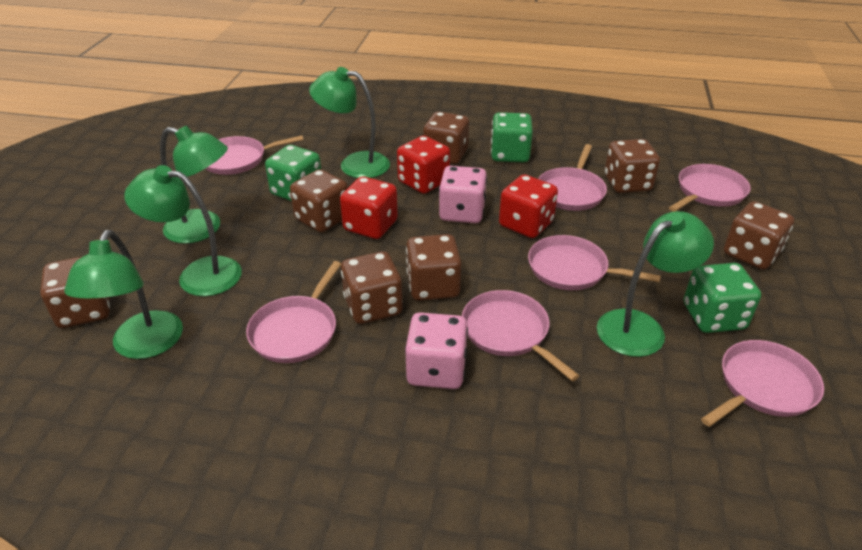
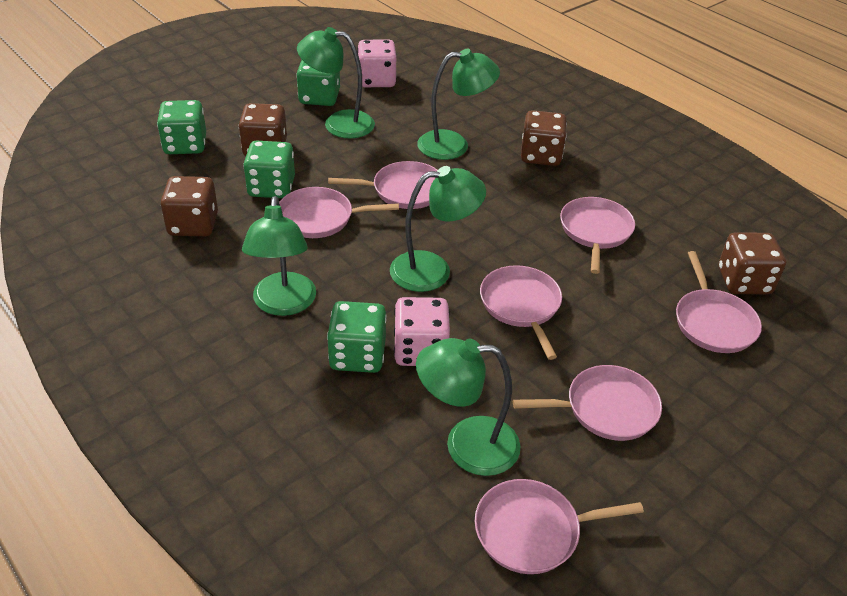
brown dice: 7 -> 4
green dice: 3 -> 4
red dice: 3 -> 0

